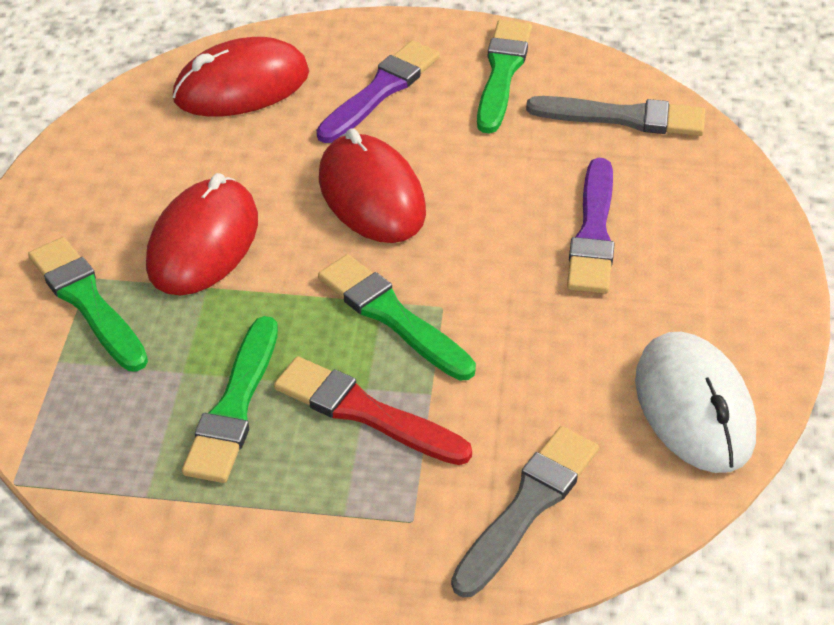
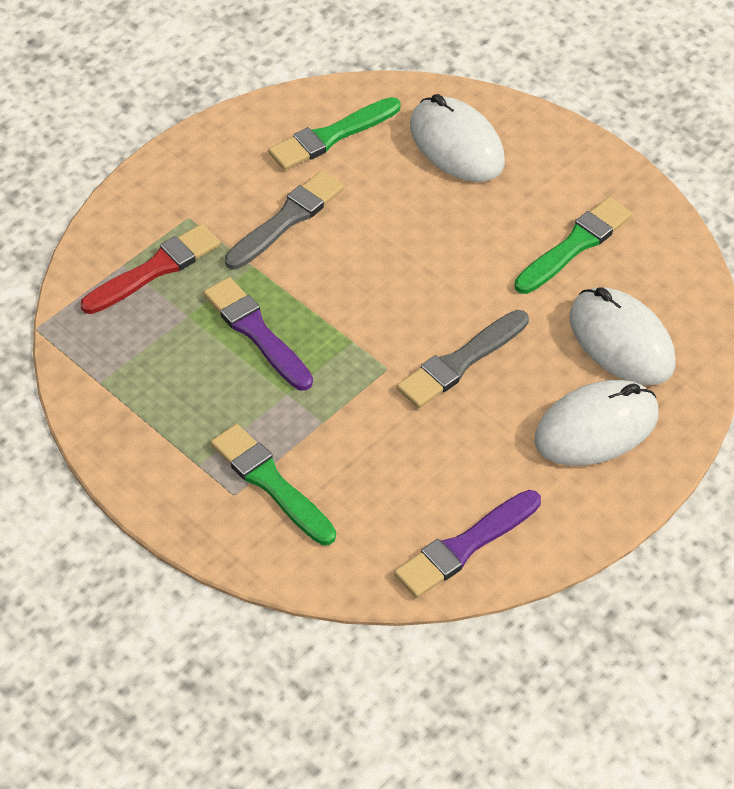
green brush: 4 -> 3
red mouse: 3 -> 0
white mouse: 1 -> 3

